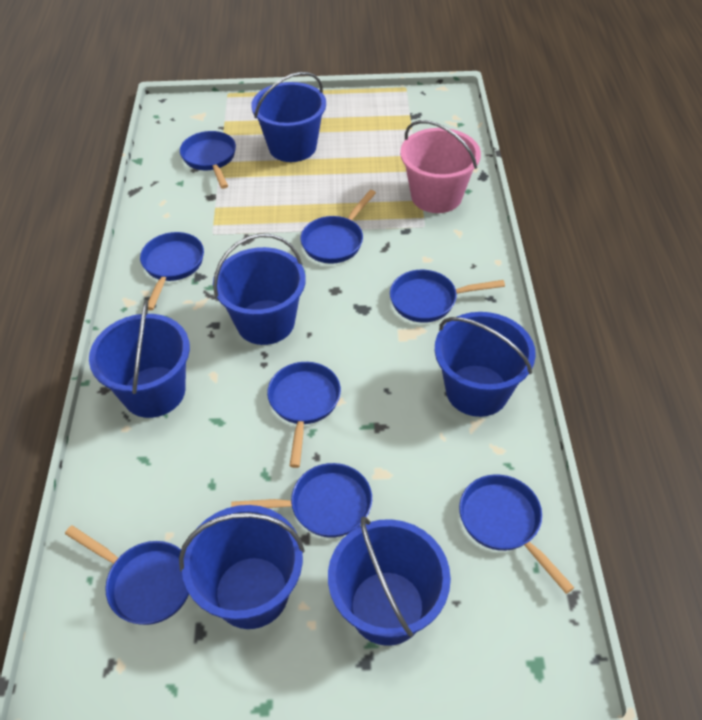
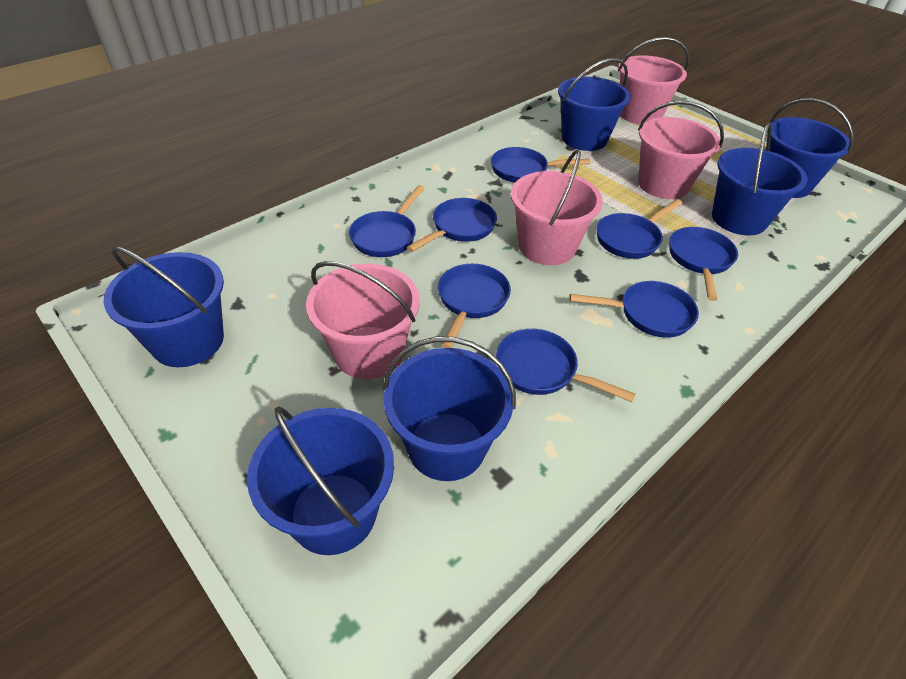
pink bucket: 1 -> 4

